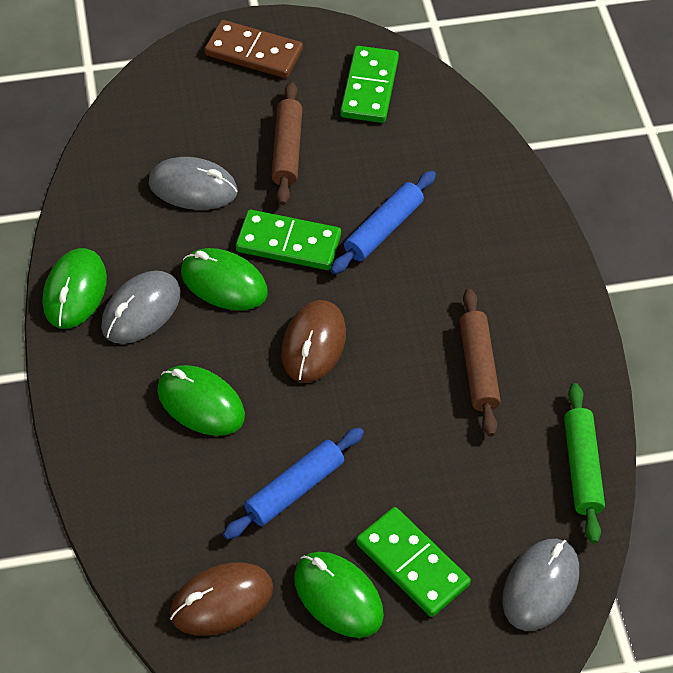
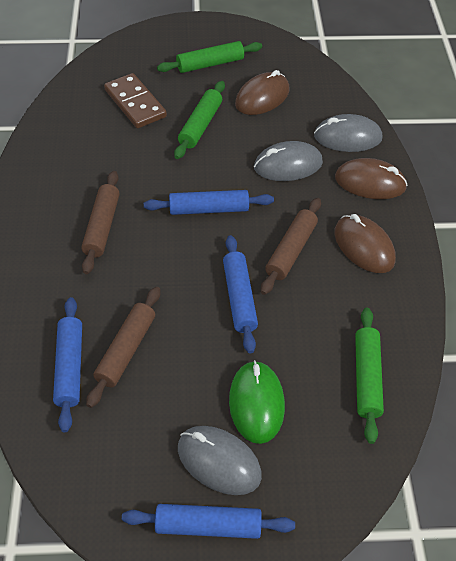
blue rolling pin: 2 -> 4
brown mouse: 2 -> 3
brown rolling pin: 2 -> 3
green domino: 3 -> 0
green mouse: 4 -> 1
green rolling pin: 1 -> 3

